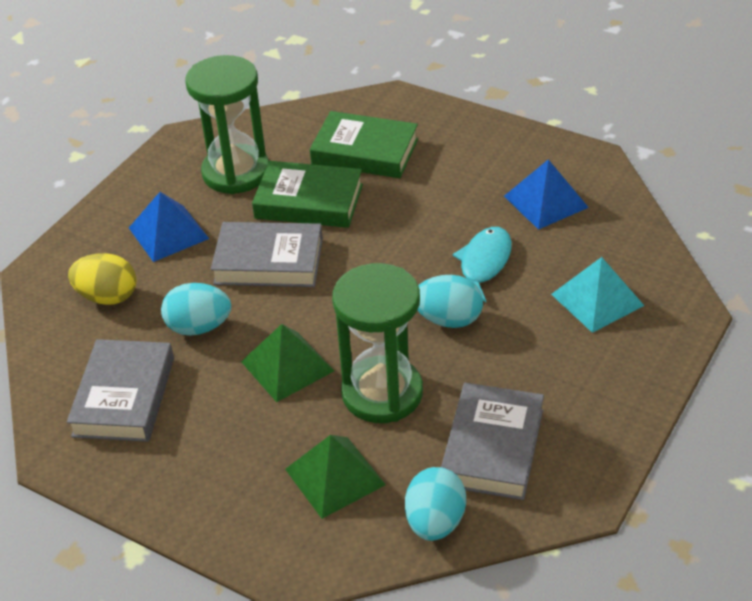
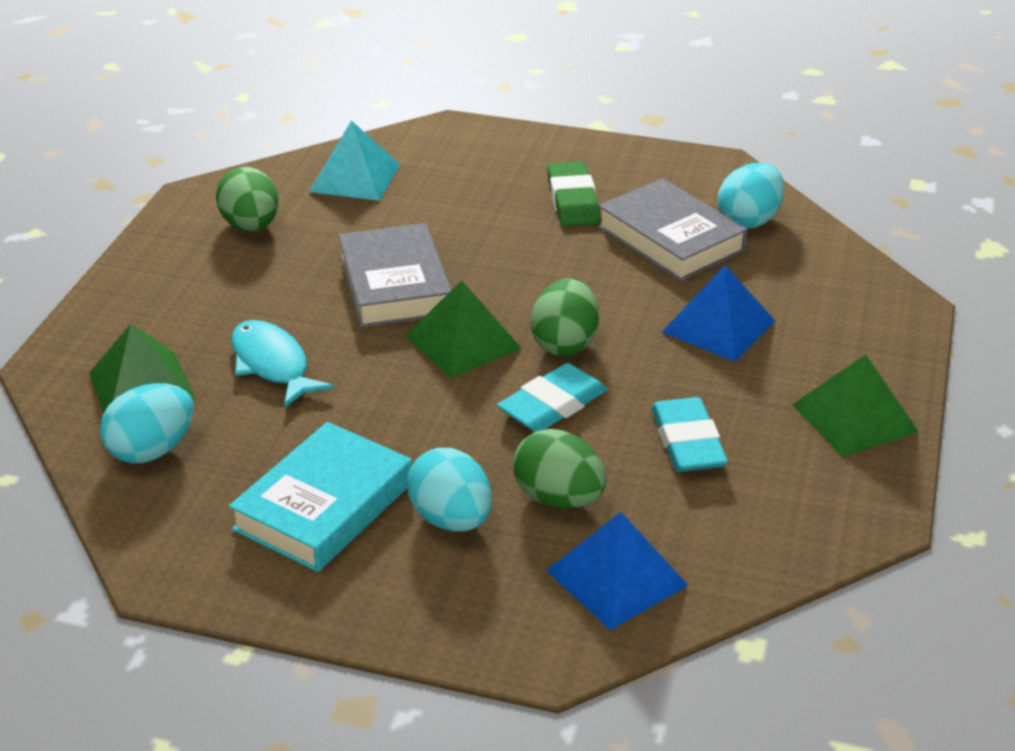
green book: 2 -> 0
green egg: 0 -> 3
green eraser: 0 -> 1
green hourglass: 2 -> 0
green pyramid: 2 -> 3
grey book: 3 -> 2
turquoise book: 0 -> 1
turquoise eraser: 0 -> 2
yellow egg: 1 -> 0

